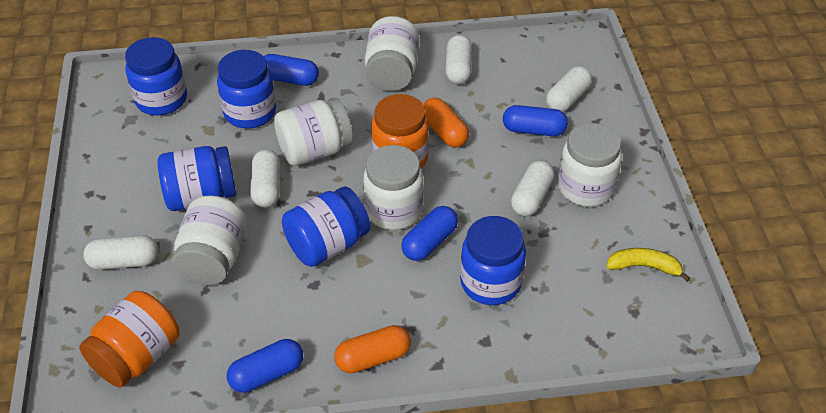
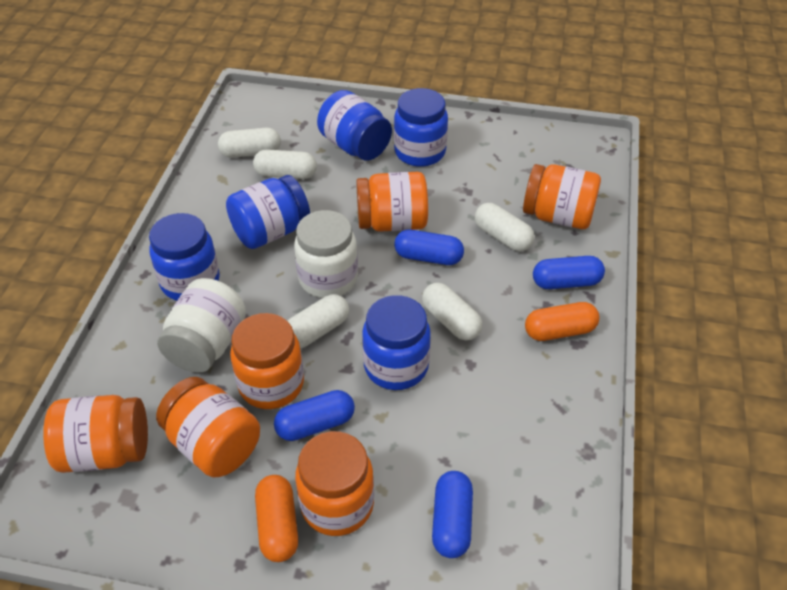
orange jar: 2 -> 6
white jar: 5 -> 2
yellow banana: 1 -> 0

